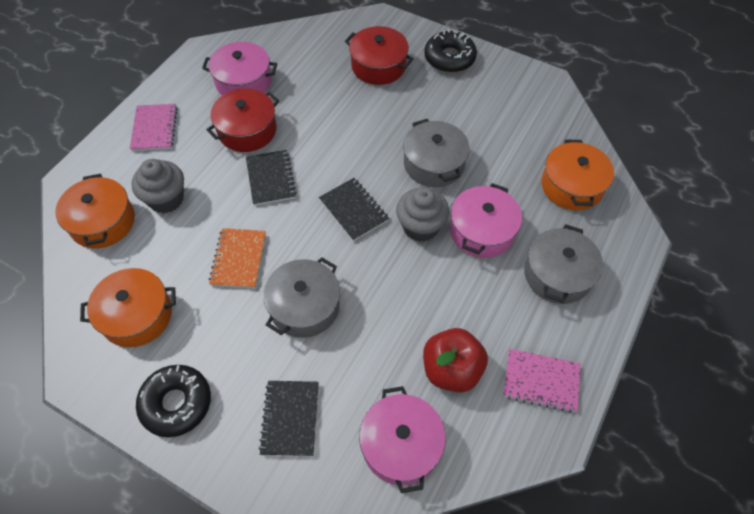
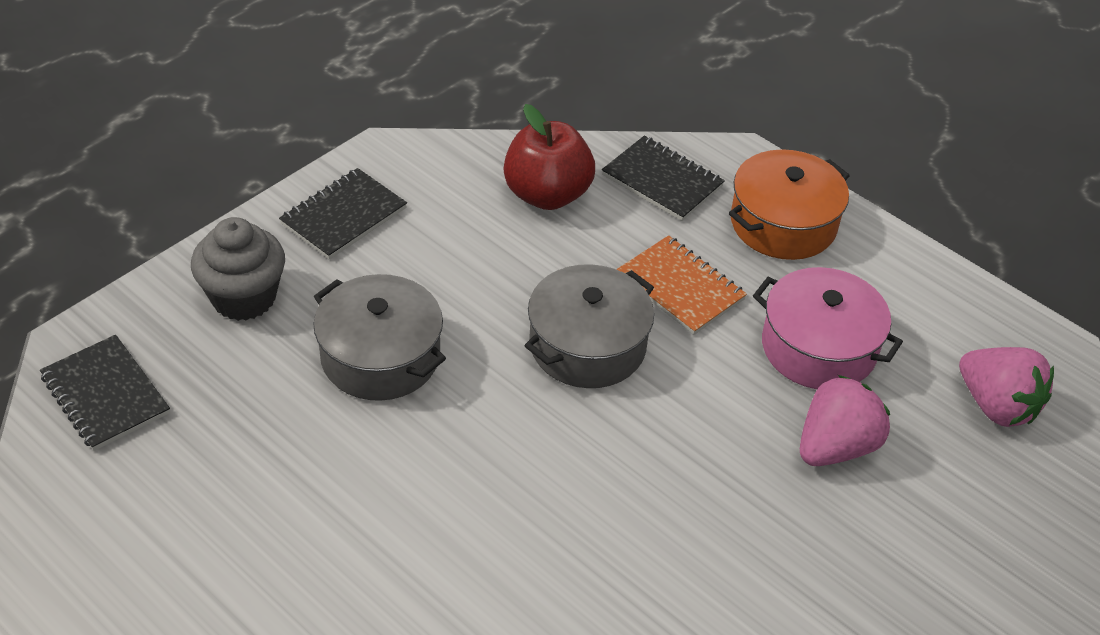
black donut: 2 -> 0
grey cupcake: 2 -> 1
grey pot: 3 -> 2
orange pot: 3 -> 1
pink notebook: 2 -> 0
pink pot: 3 -> 1
pink strawberry: 0 -> 2
red pot: 2 -> 0

